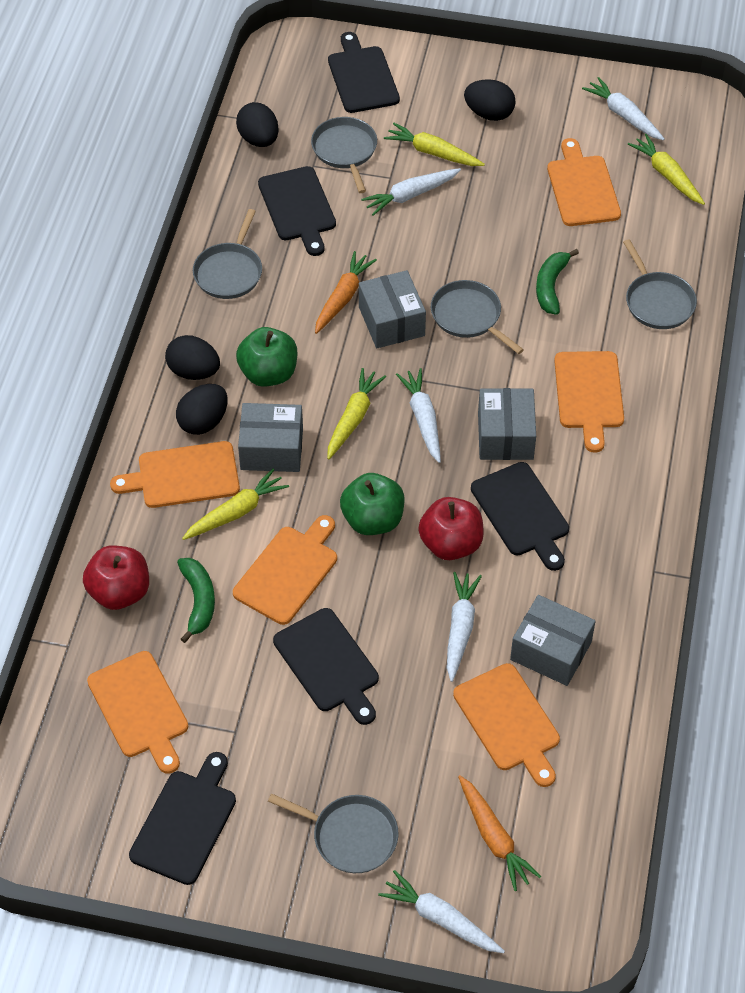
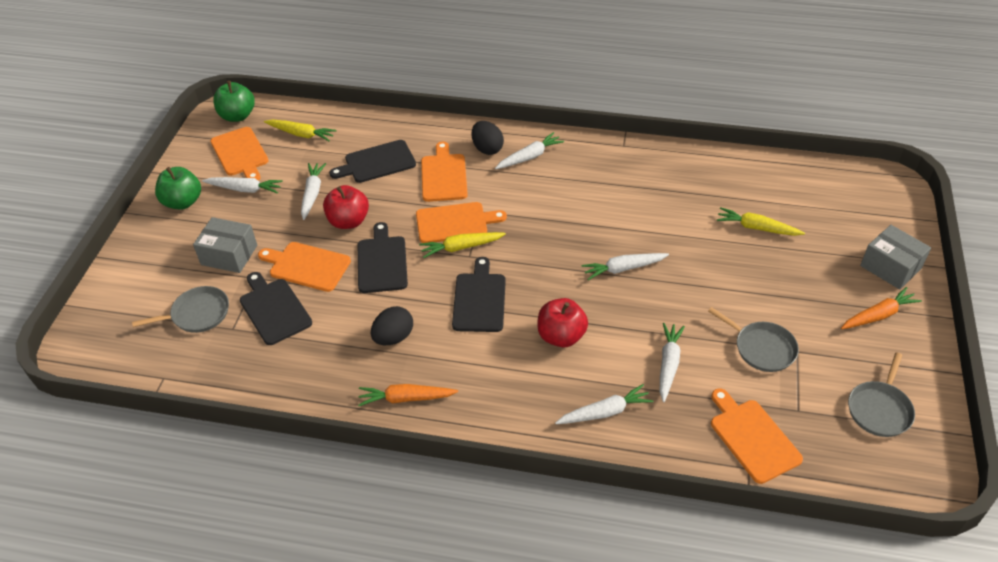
black cutting board: 5 -> 4
black egg: 4 -> 2
green banana: 2 -> 0
grey box: 4 -> 2
grey pan: 5 -> 3
orange cutting board: 6 -> 5
white carrot: 5 -> 6
yellow carrot: 4 -> 3

